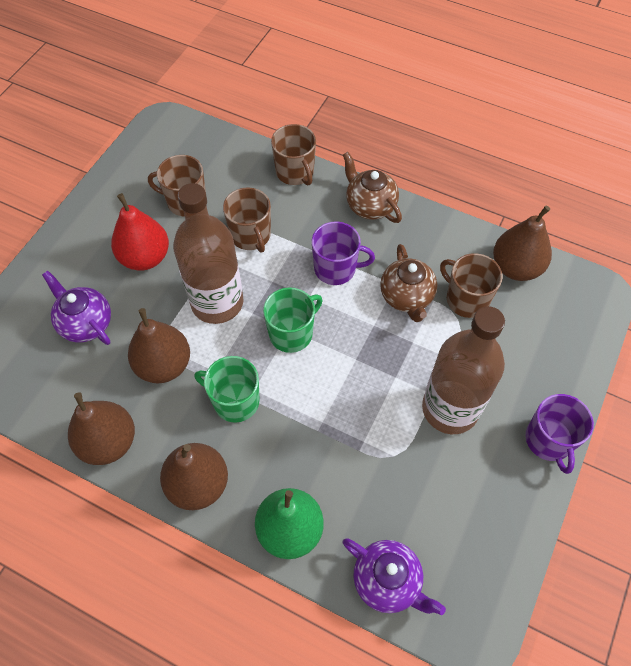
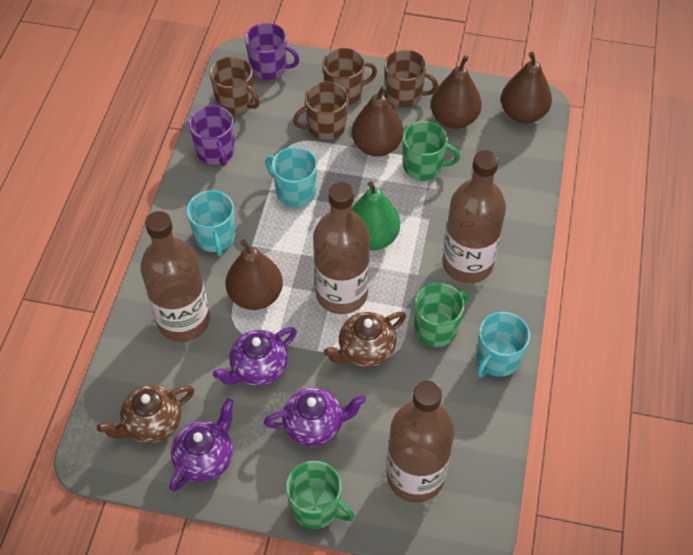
brown bottle: 2 -> 4
green mug: 2 -> 3
purple teapot: 2 -> 3
red pear: 1 -> 0
turquoise mug: 0 -> 3

